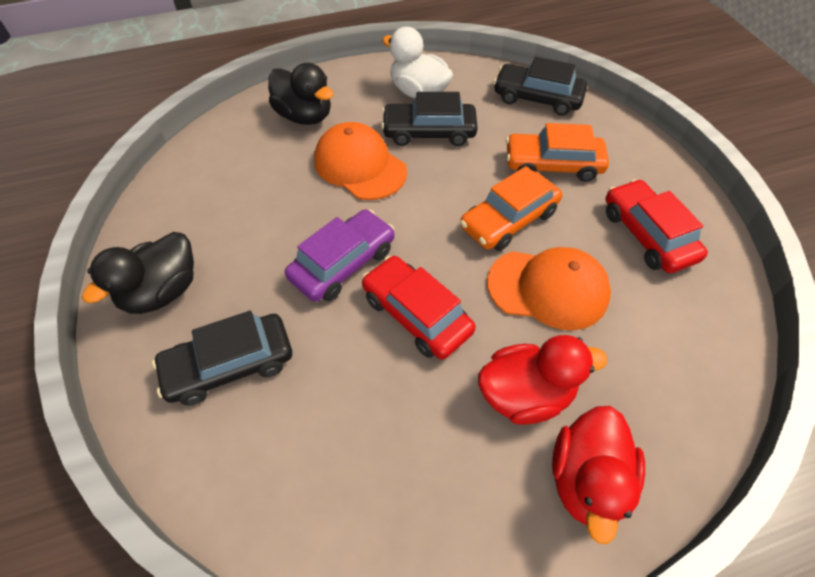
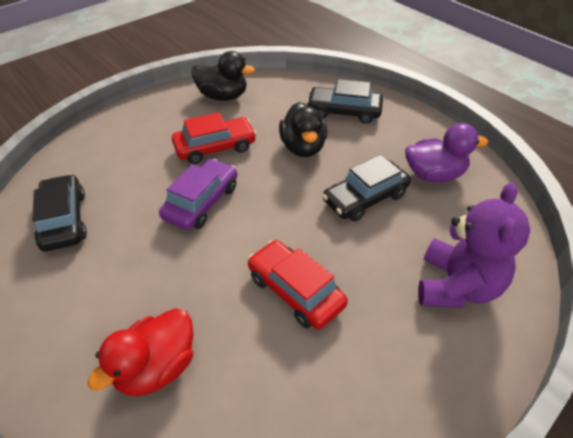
orange cap: 2 -> 0
orange car: 2 -> 0
purple duck: 0 -> 1
purple teddy bear: 0 -> 1
red duck: 2 -> 1
white duck: 1 -> 0

